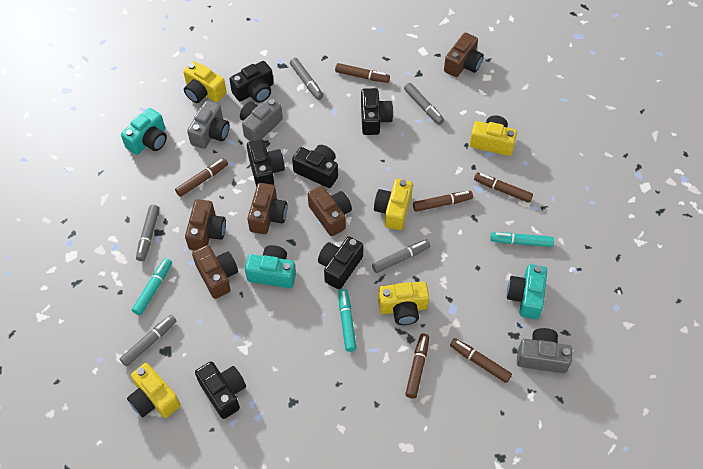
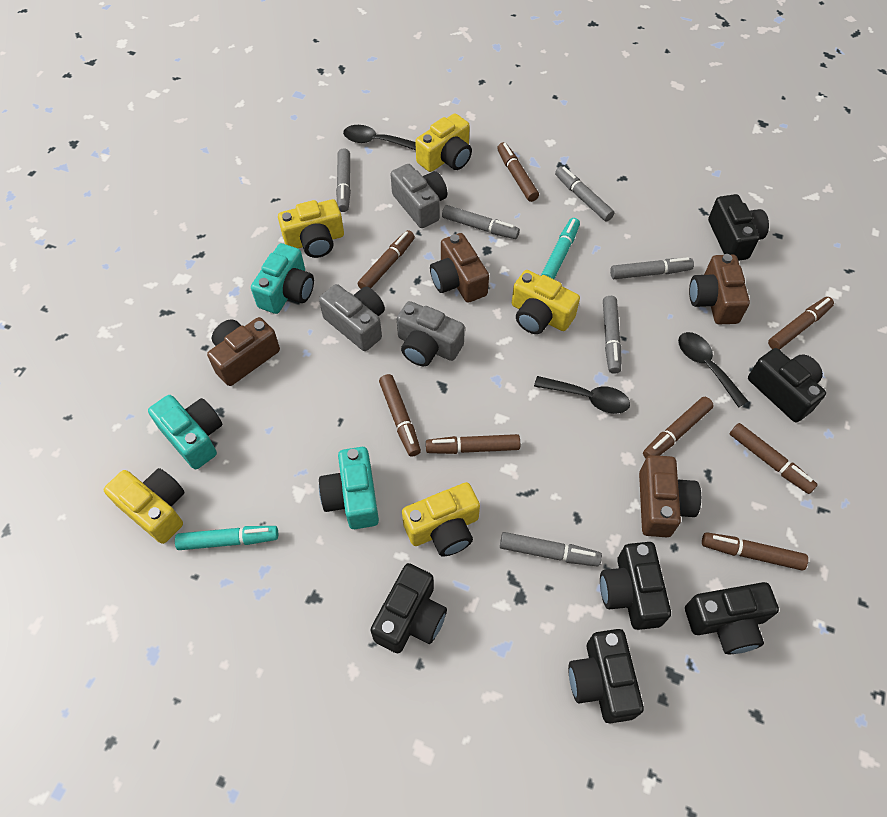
black spoon: 0 -> 3
brown camera: 5 -> 4
brown marker: 6 -> 8
grey marker: 5 -> 6
turquoise marker: 3 -> 2

